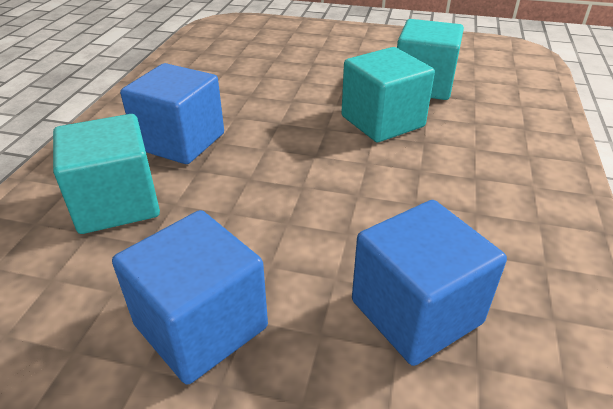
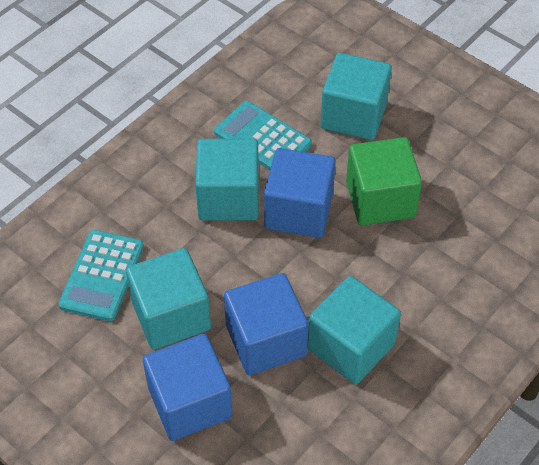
green cube: 0 -> 1
turquoise calculator: 0 -> 2
turquoise cube: 3 -> 4

